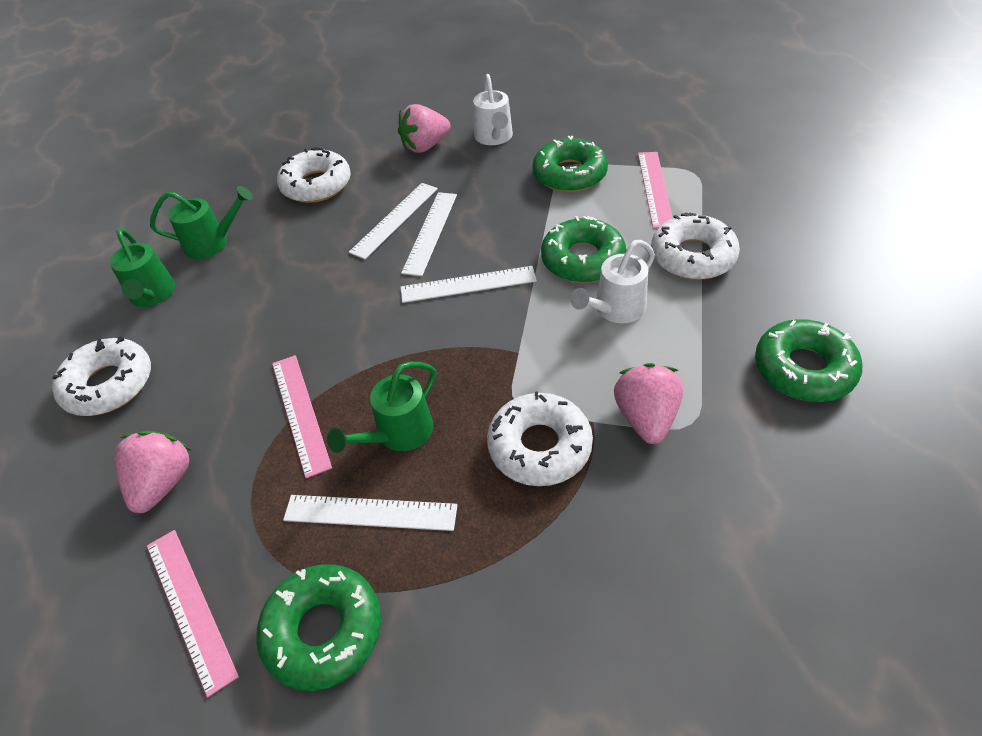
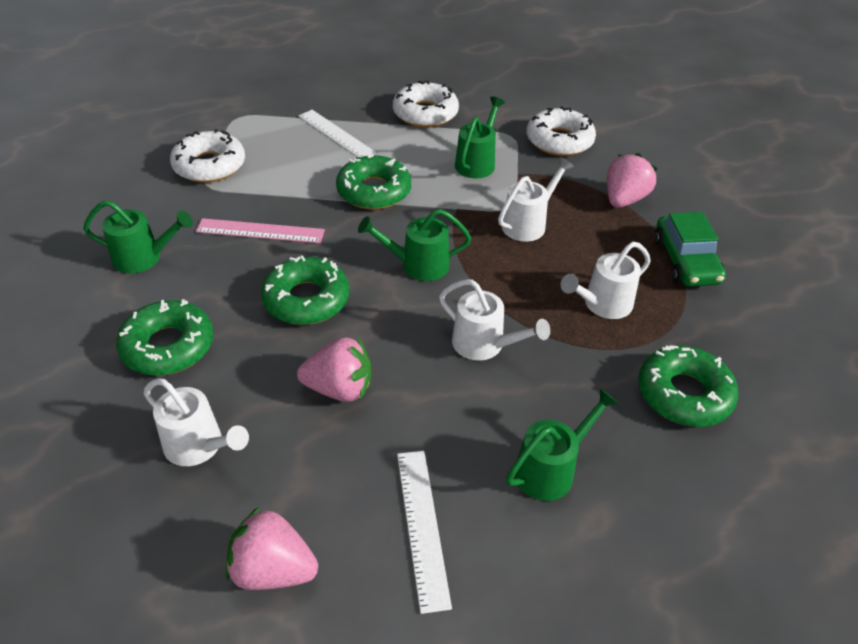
green car: 0 -> 1
green watering can: 3 -> 4
pink ruler: 3 -> 1
white donut: 4 -> 3
white ruler: 4 -> 2
white watering can: 2 -> 4

